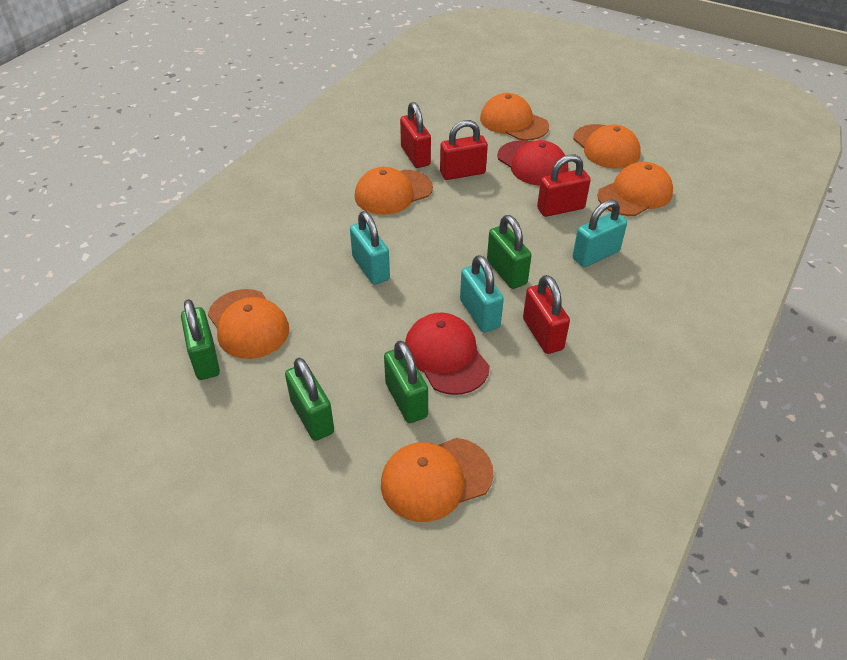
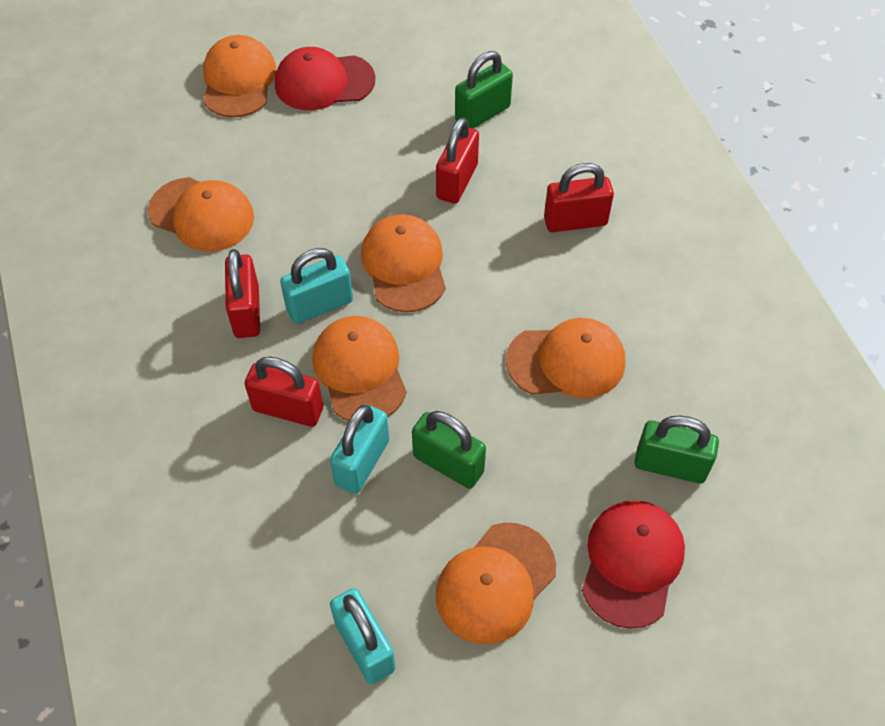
green padlock: 4 -> 3

